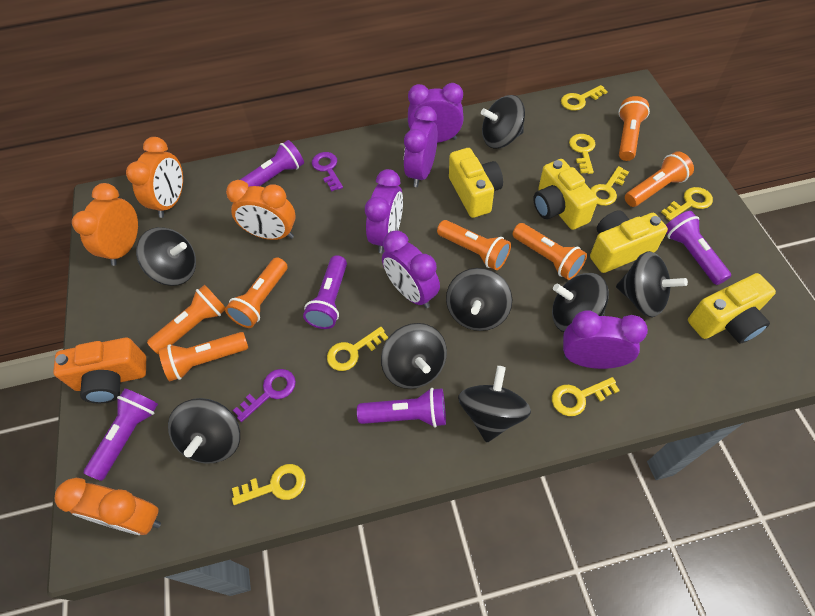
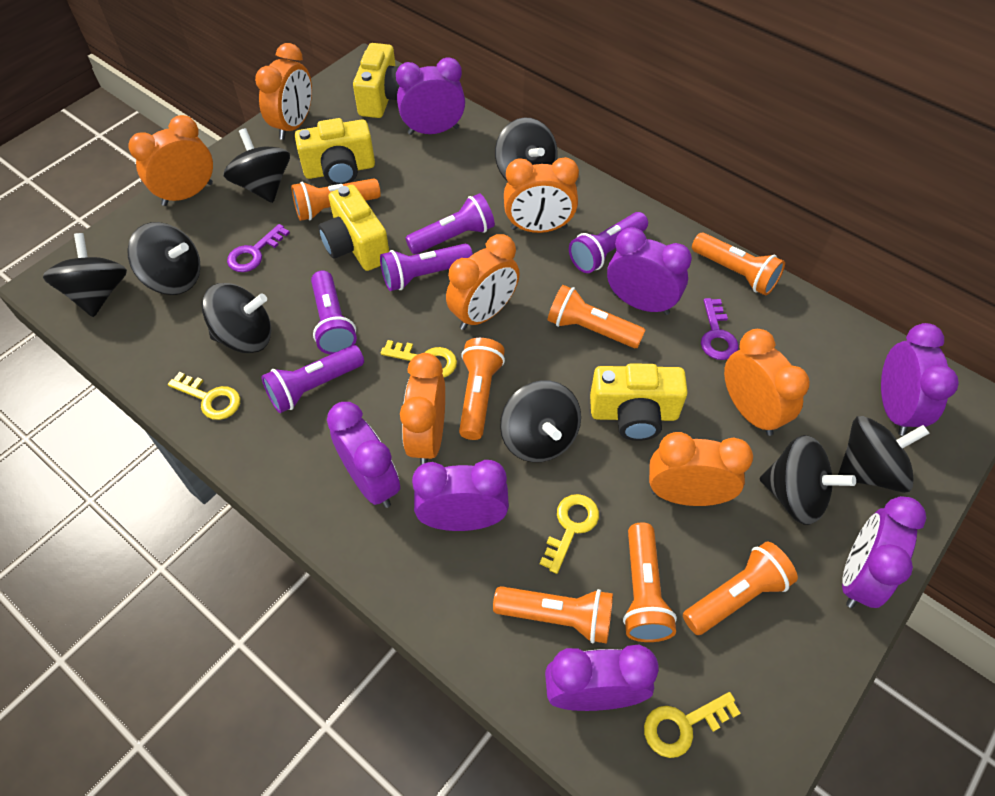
orange camera: 1 -> 0
orange clock: 4 -> 7
purple clock: 5 -> 7
yellow key: 7 -> 4

